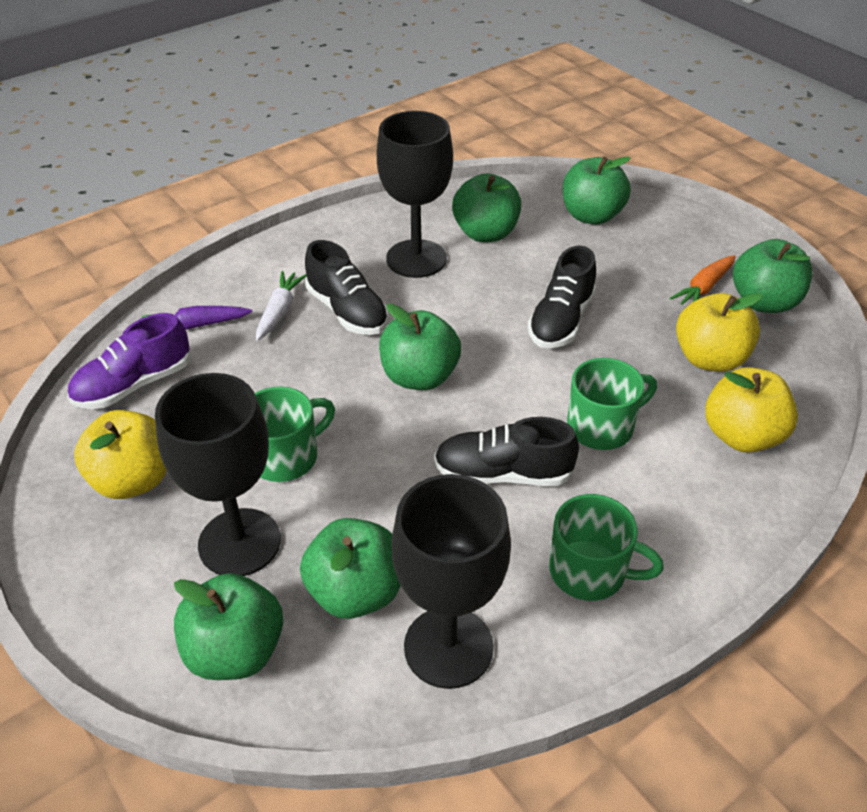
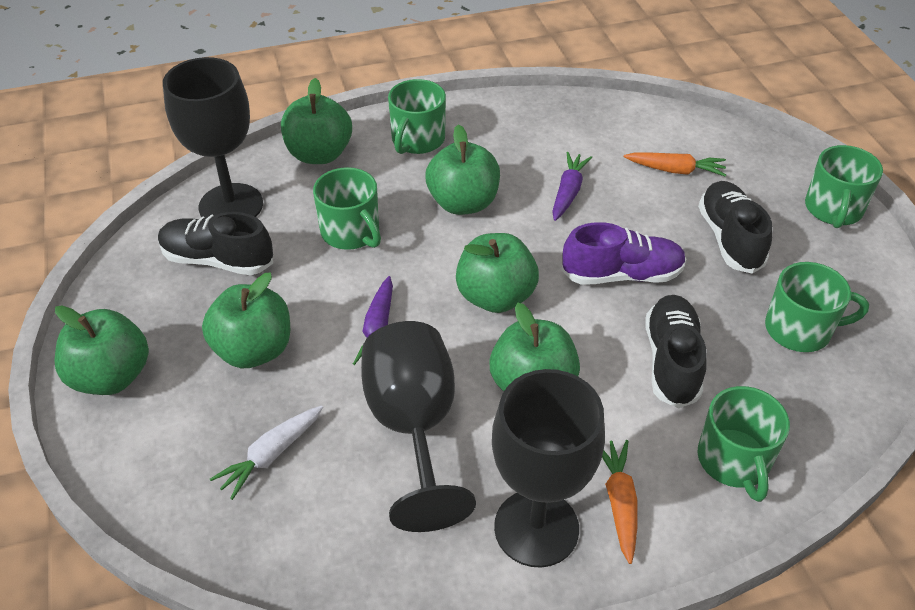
green mug: 3 -> 5
orange carrot: 1 -> 2
purple carrot: 1 -> 2
yellow apple: 3 -> 0

